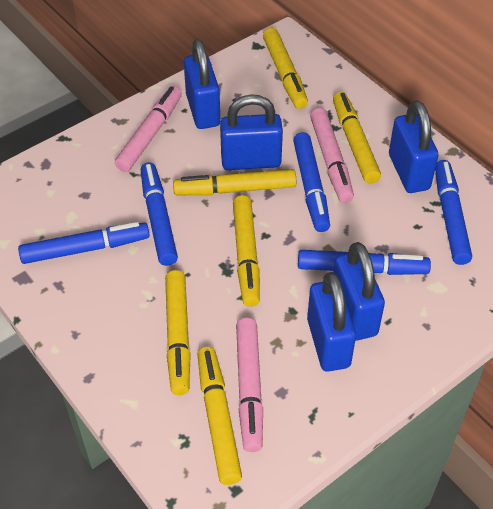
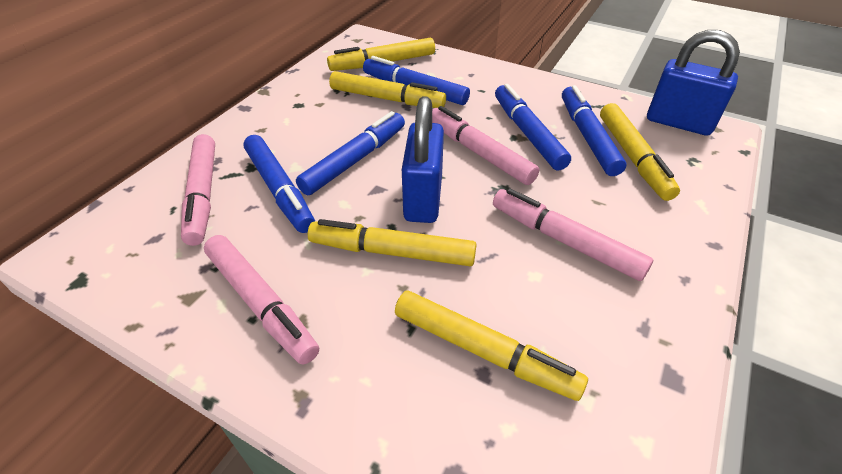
blue padlock: 5 -> 2
pink marker: 3 -> 4
yellow marker: 6 -> 5

